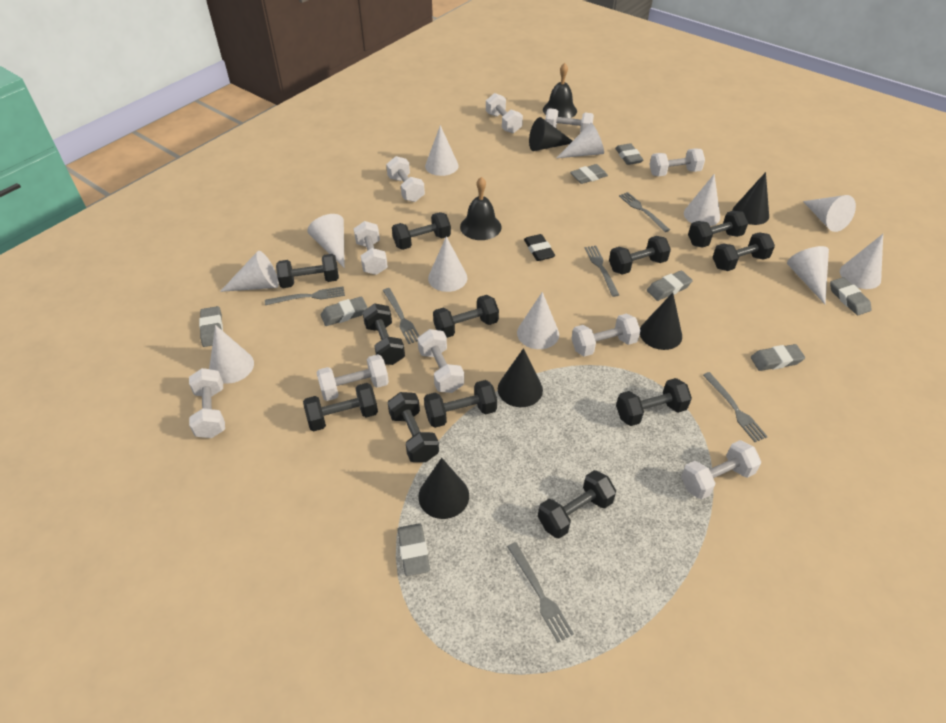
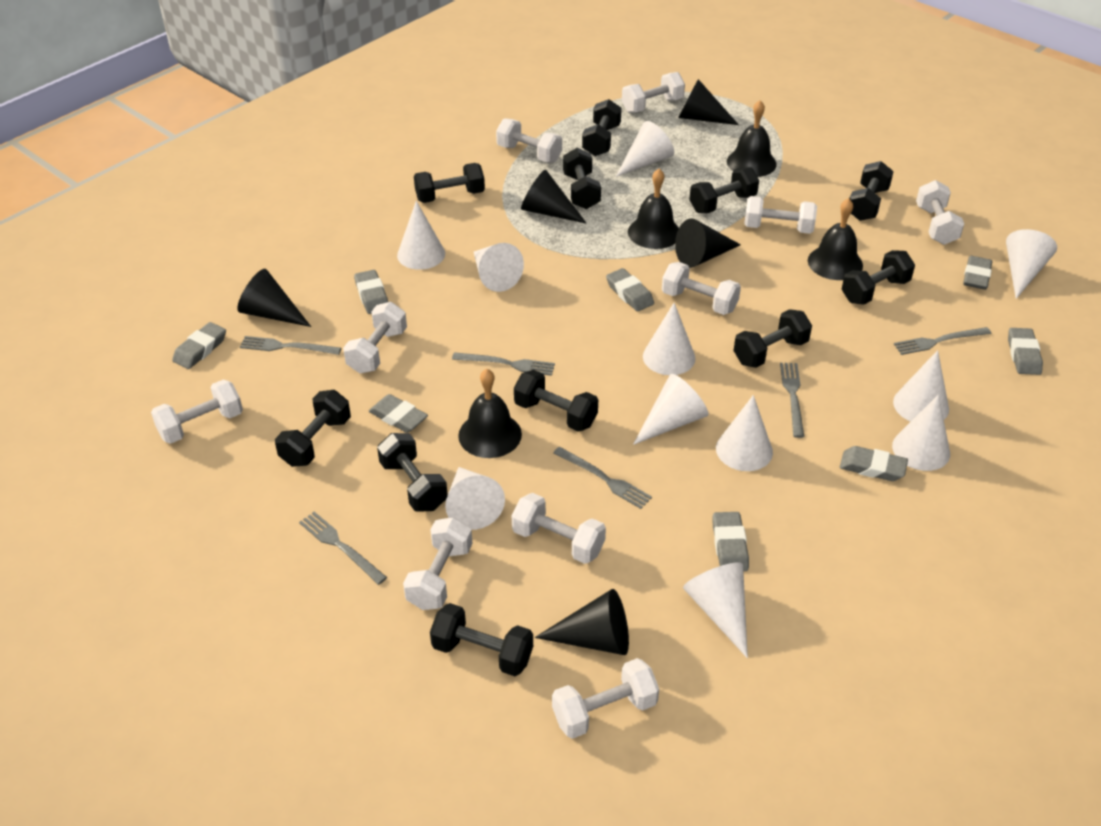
black bell: 2 -> 4
black dumbbell: 12 -> 11
black eraser: 1 -> 0

